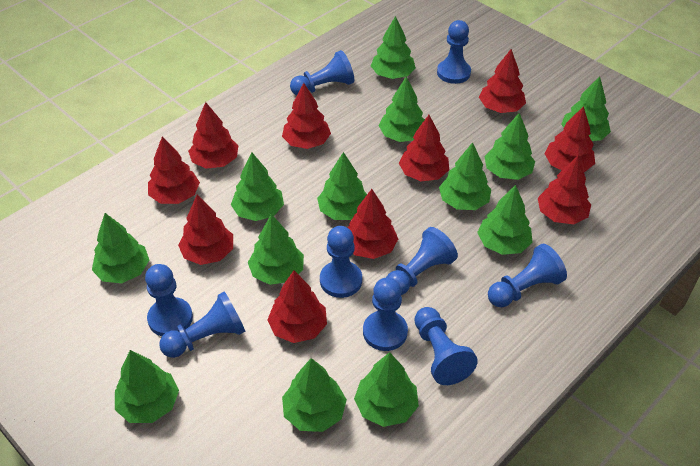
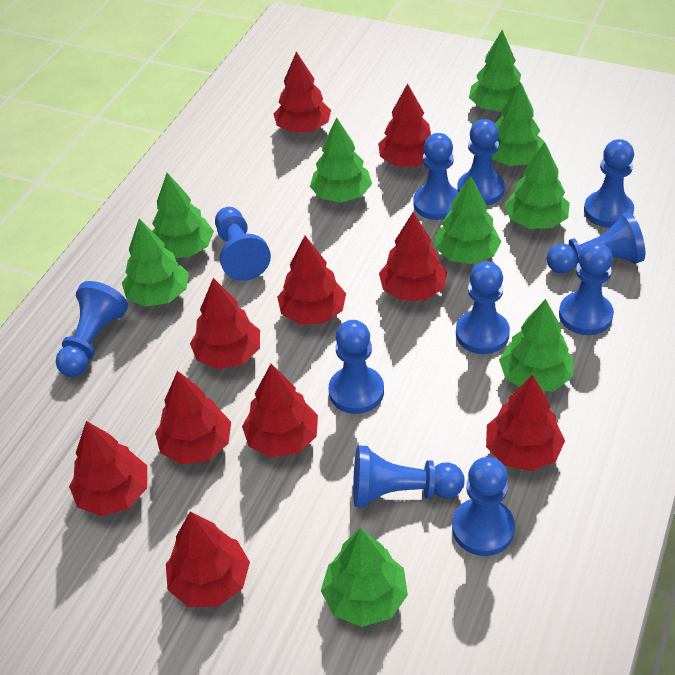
blue pawn: 9 -> 11
green tree: 13 -> 9

